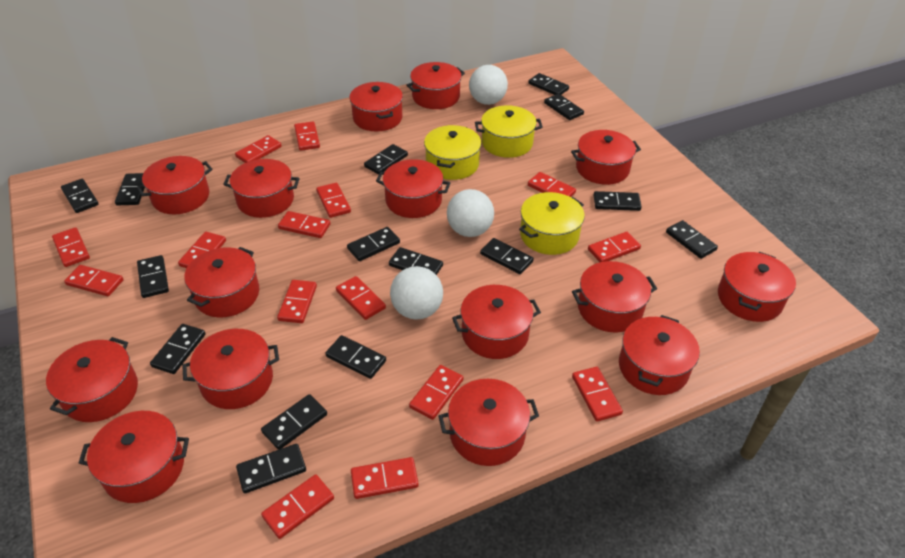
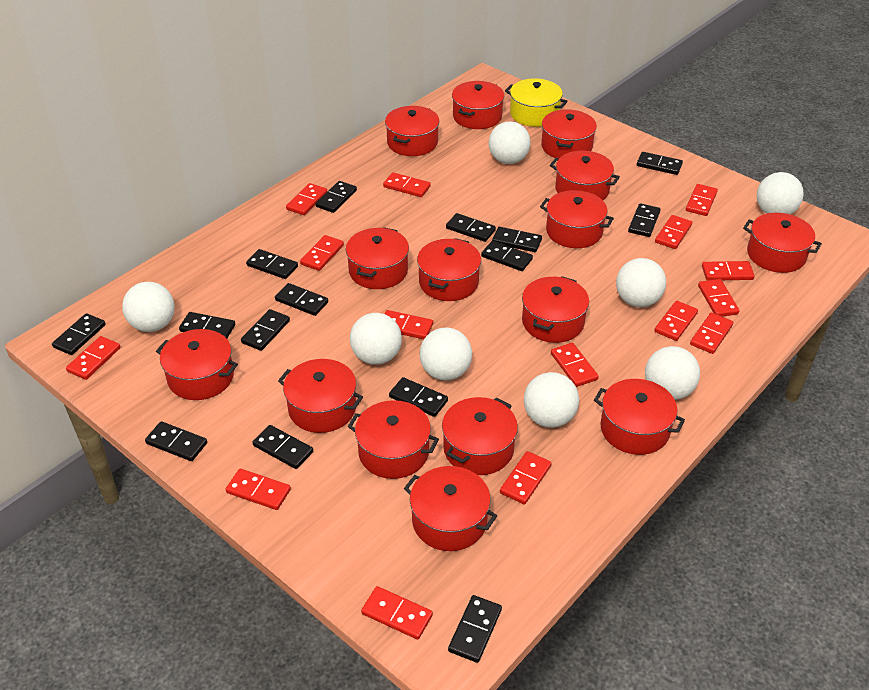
white ball: 3 -> 8
yellow pot: 3 -> 1

